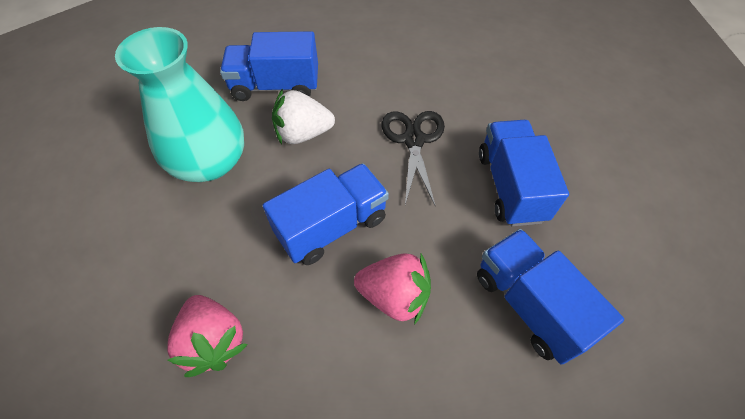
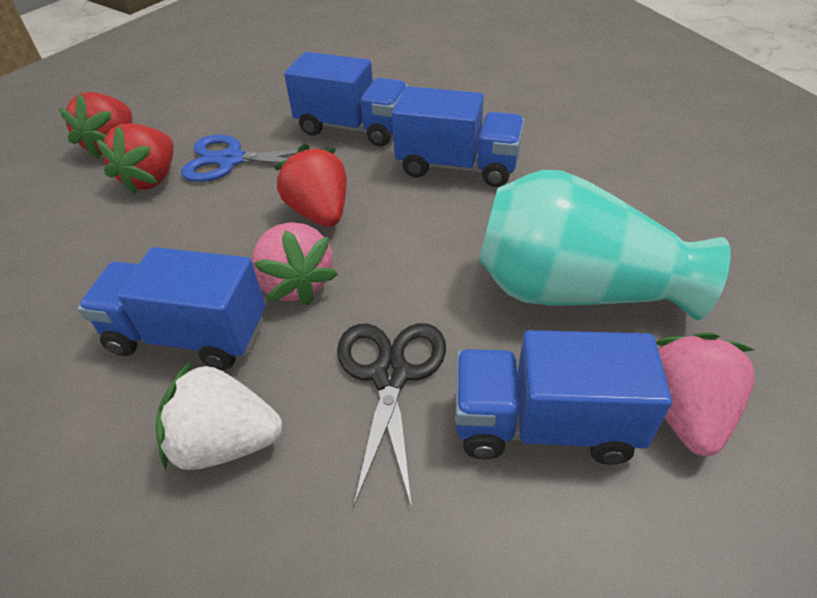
blue scissors: 0 -> 1
red strawberry: 0 -> 3

